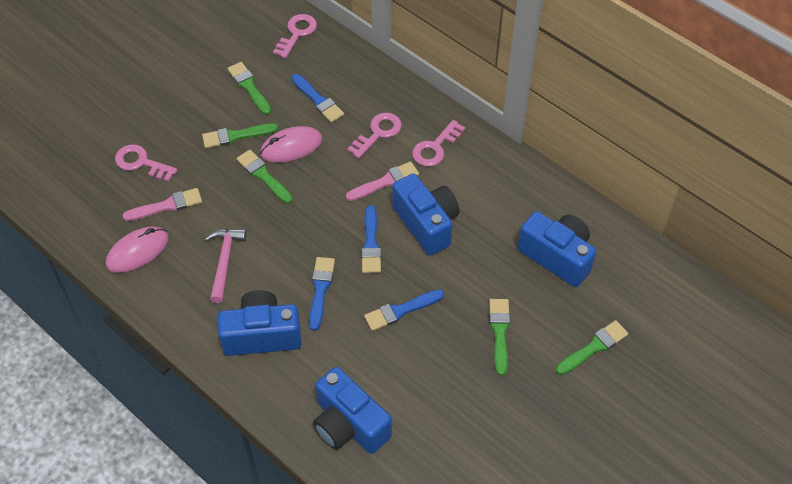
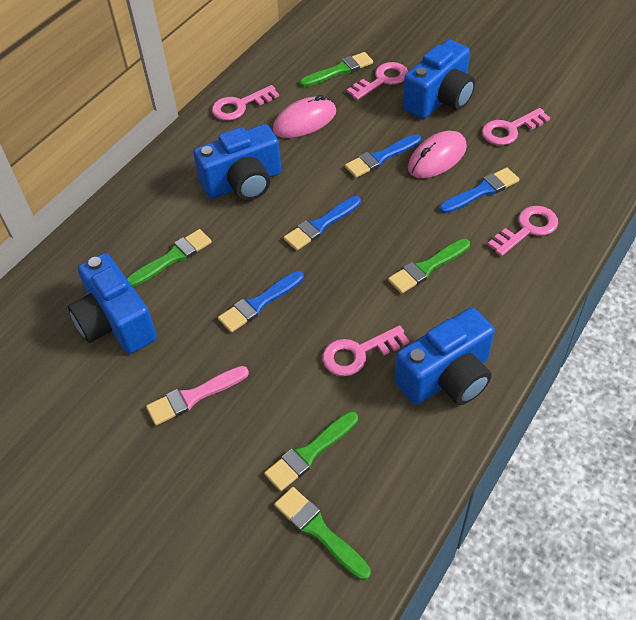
pink brush: 2 -> 1
pink hammer: 1 -> 0
pink key: 4 -> 5

